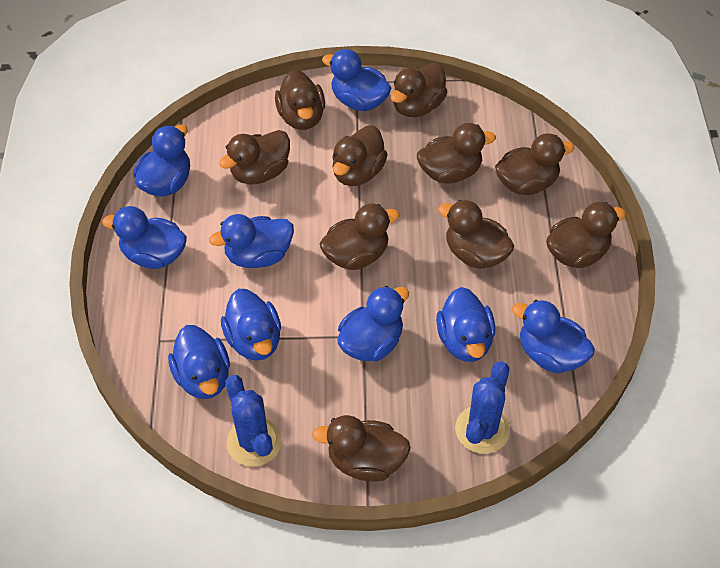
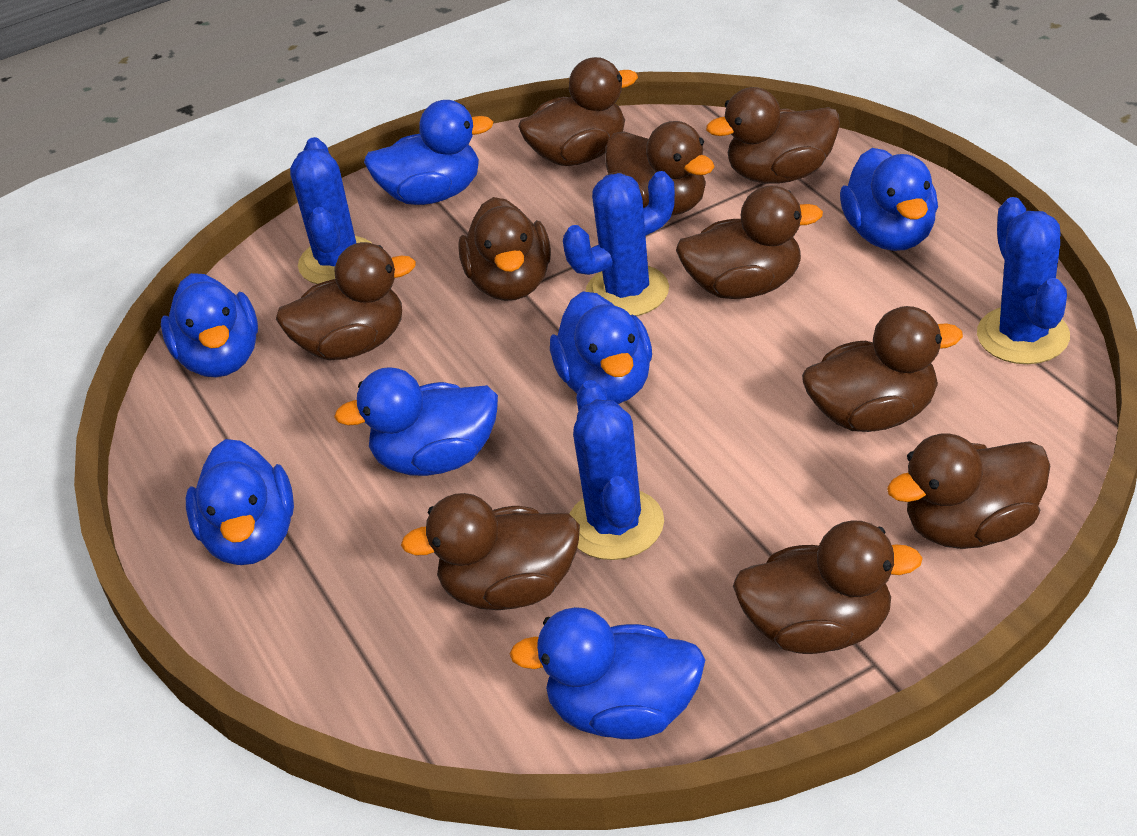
blue cactus: 2 -> 4
blue duck: 9 -> 7

